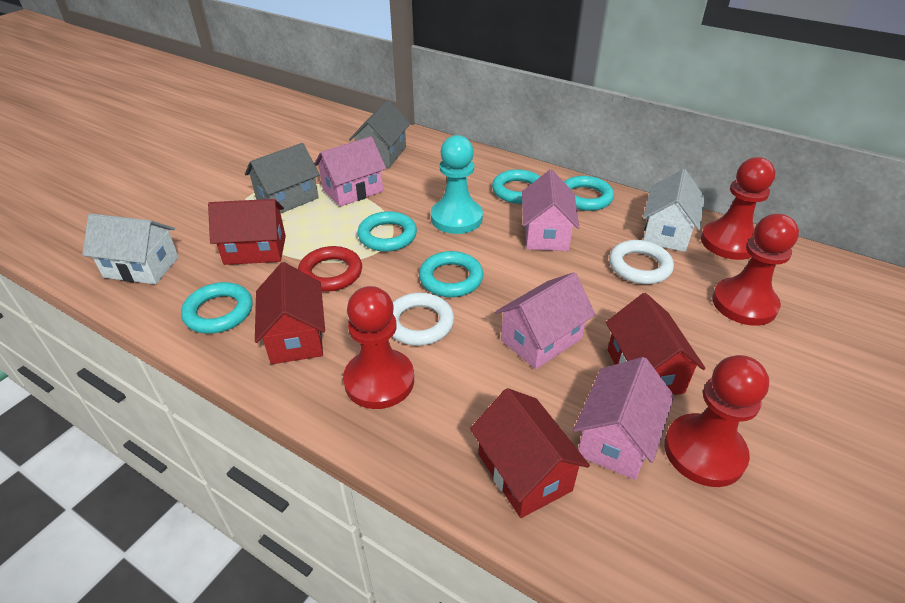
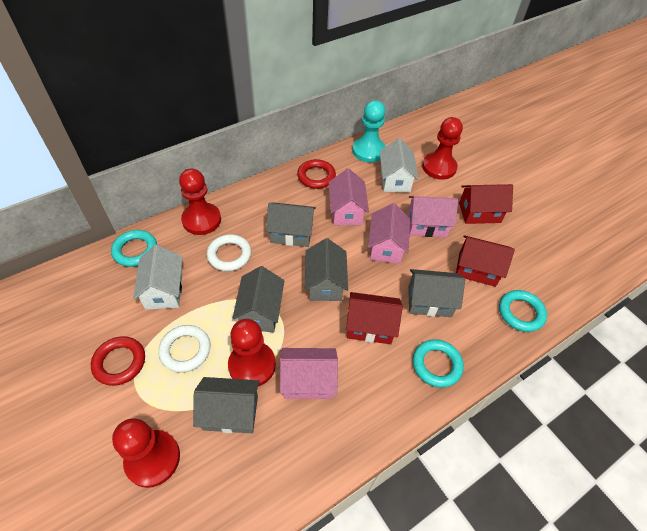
grey house: 2 -> 5
red house: 4 -> 3
red ring: 1 -> 2
turquoise ring: 5 -> 3

